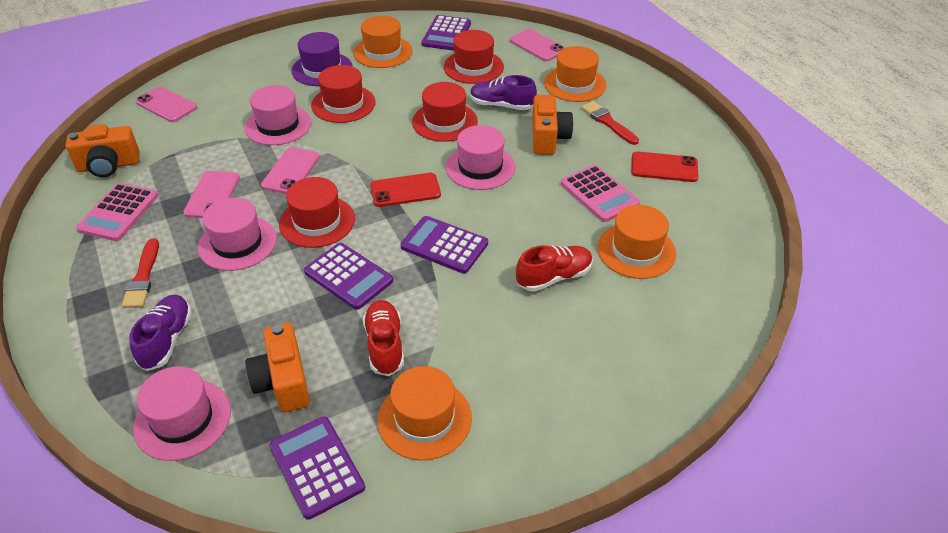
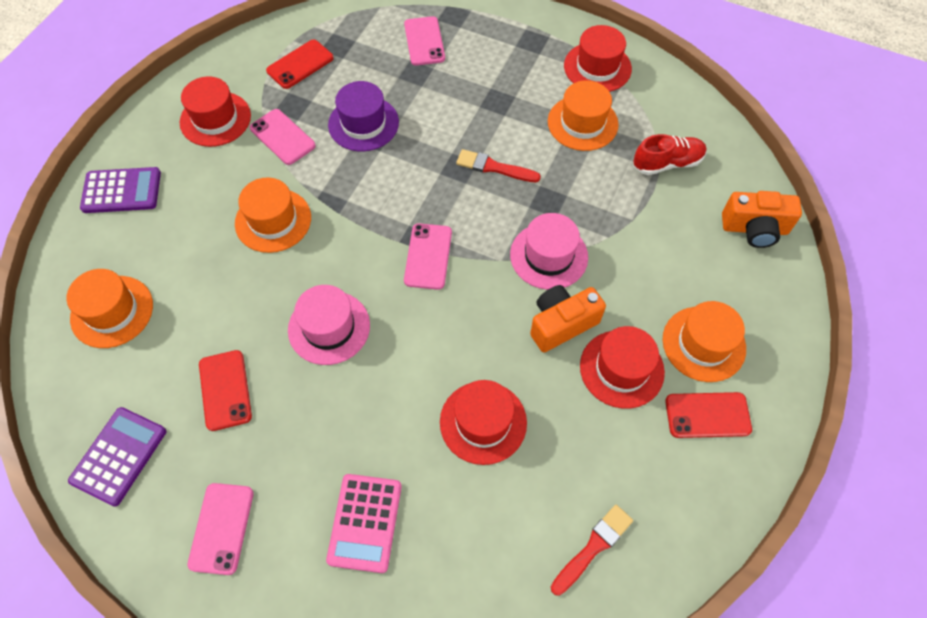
orange camera: 3 -> 2
pink calculator: 2 -> 1
pink hat: 4 -> 2
purple calculator: 4 -> 2
purple shoe: 2 -> 0
red phone: 2 -> 3
red shoe: 2 -> 1

